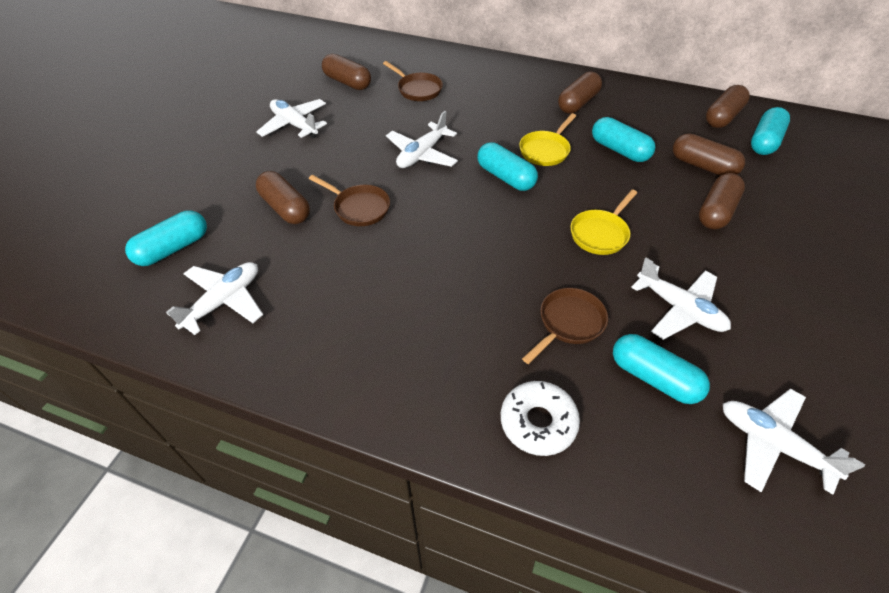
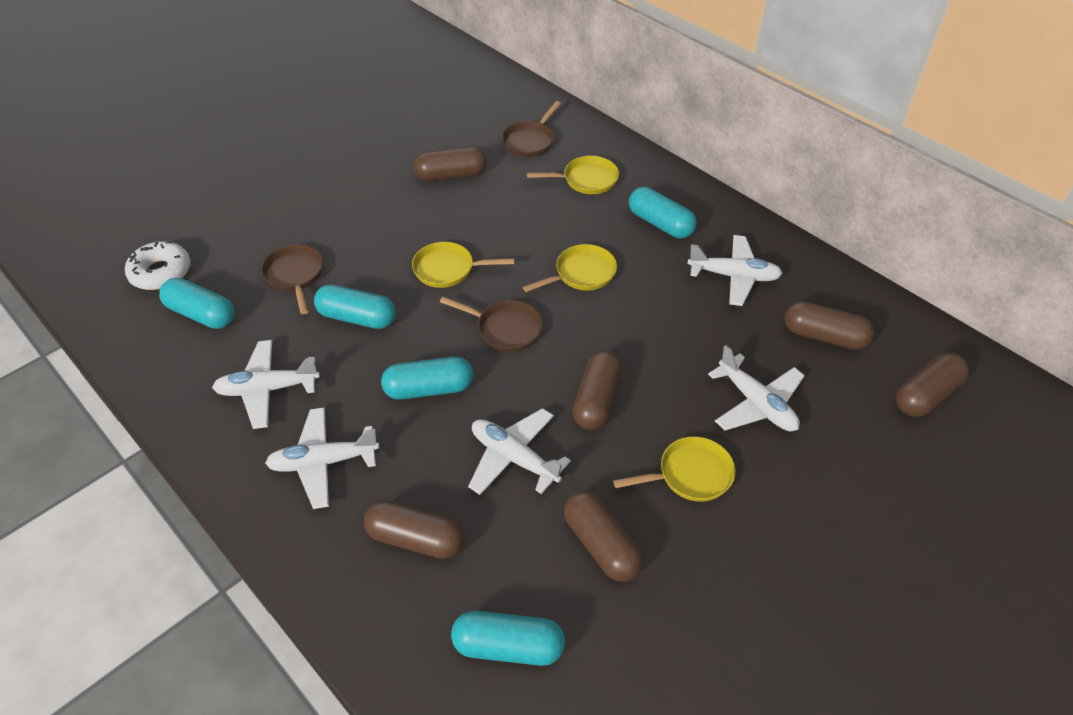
yellow pan: 2 -> 4

